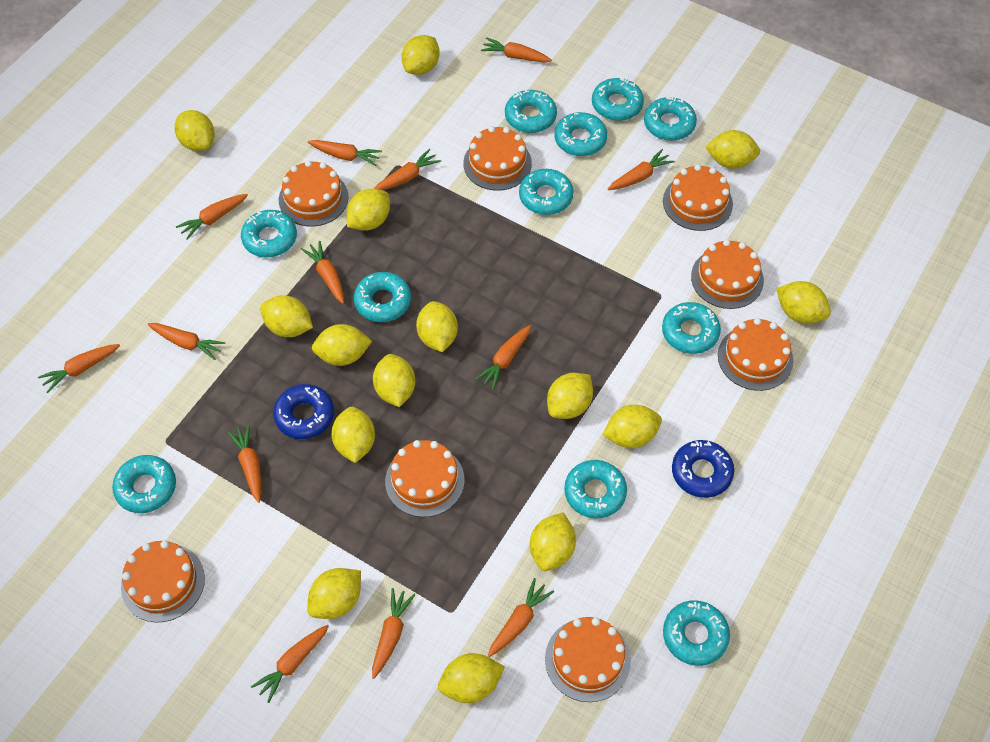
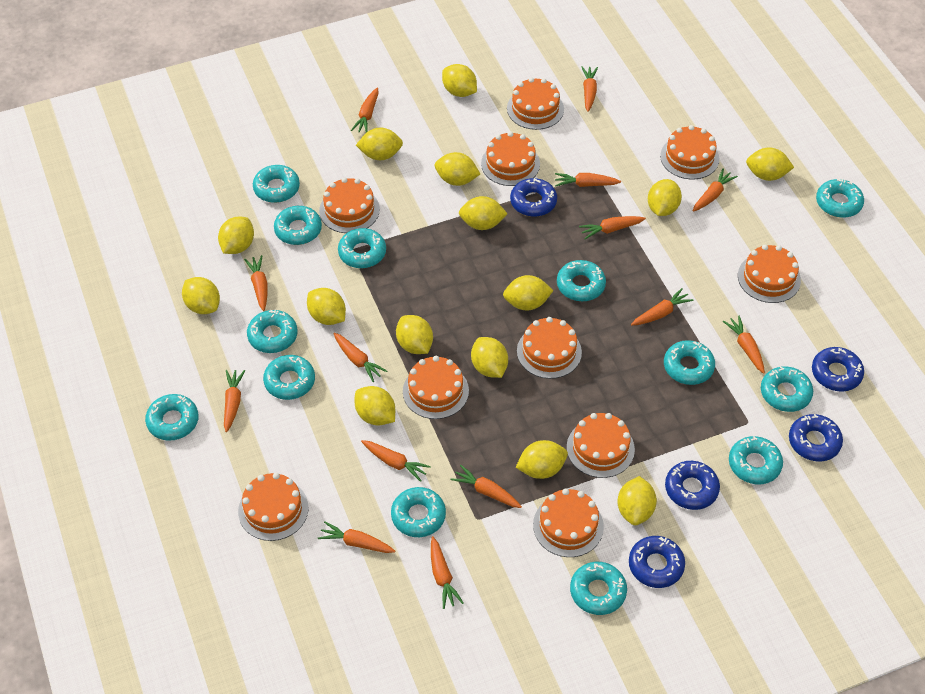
blue donut: 2 -> 5
orange cake: 8 -> 10
orange carrot: 13 -> 14
turquoise donut: 11 -> 13

